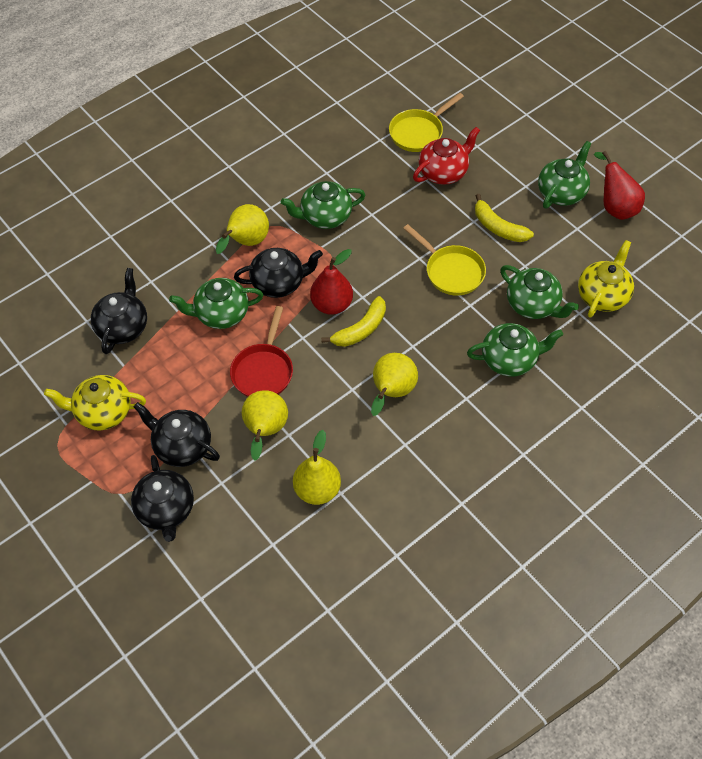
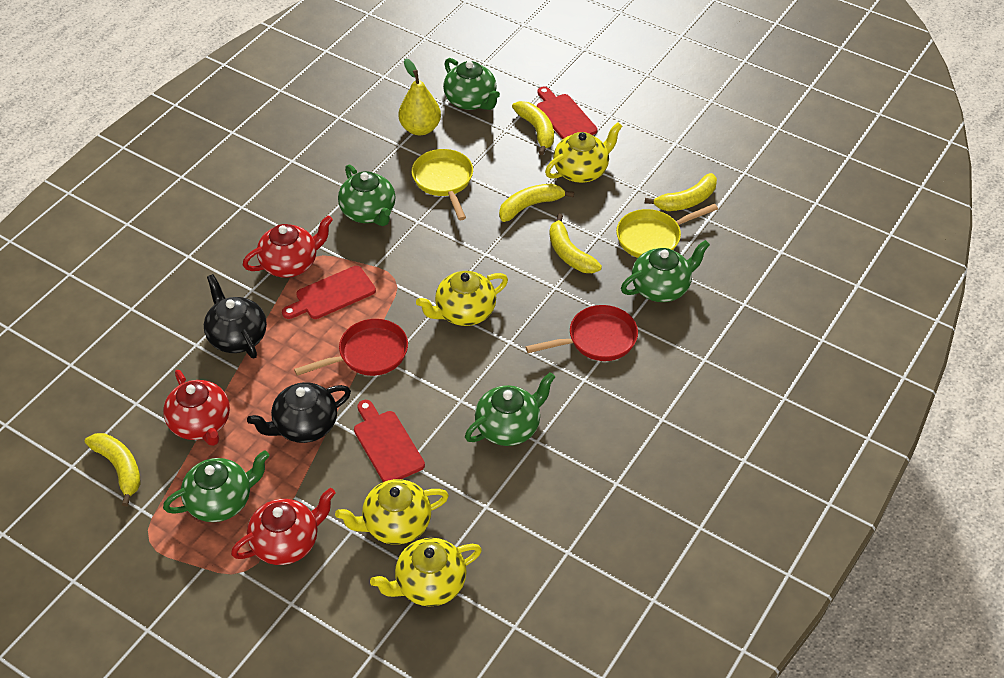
black teapot: 4 -> 2
red cutting board: 0 -> 3
red pan: 1 -> 2
red pear: 2 -> 0
red teapot: 1 -> 3
yellow banana: 2 -> 5
yellow pear: 4 -> 1
yellow teapot: 2 -> 4

